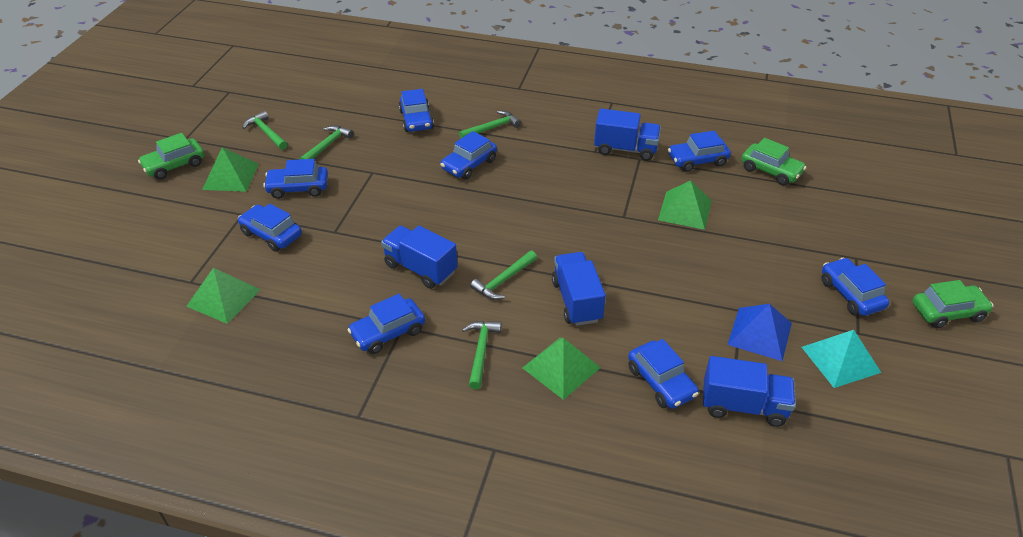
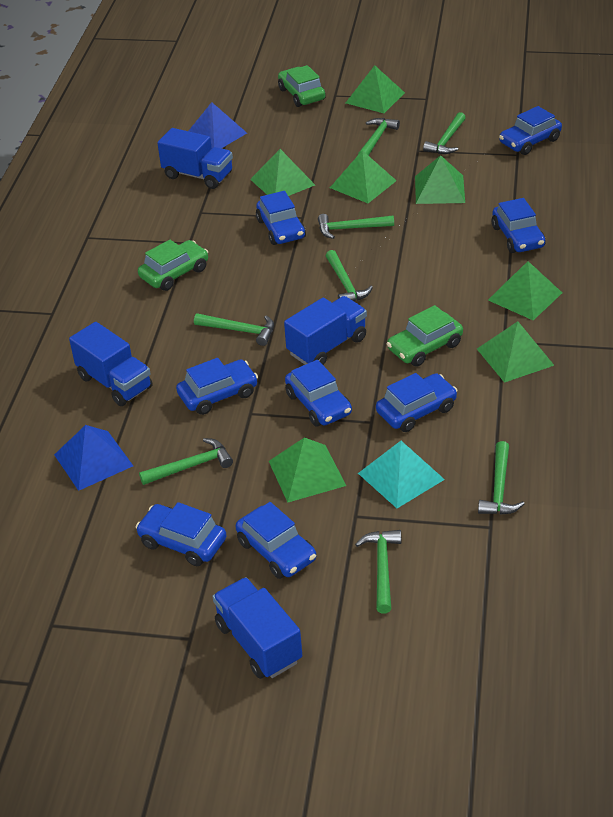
blue pyramid: 1 -> 2
green hammer: 5 -> 8
green pyramid: 4 -> 7

